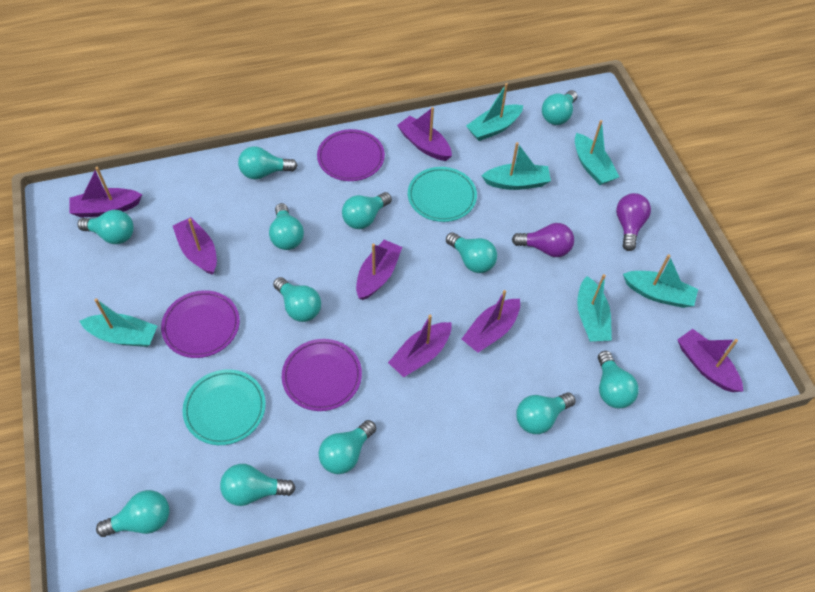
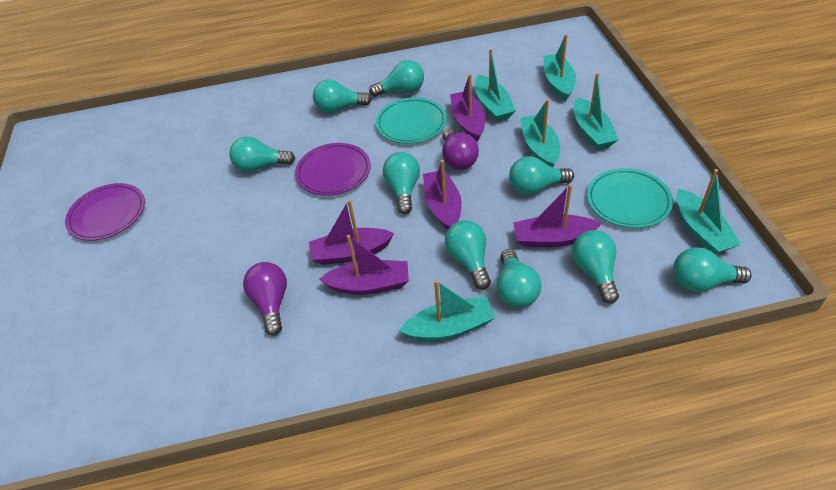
purple boat: 7 -> 5
purple plate: 3 -> 2
turquoise light bulb: 12 -> 9

